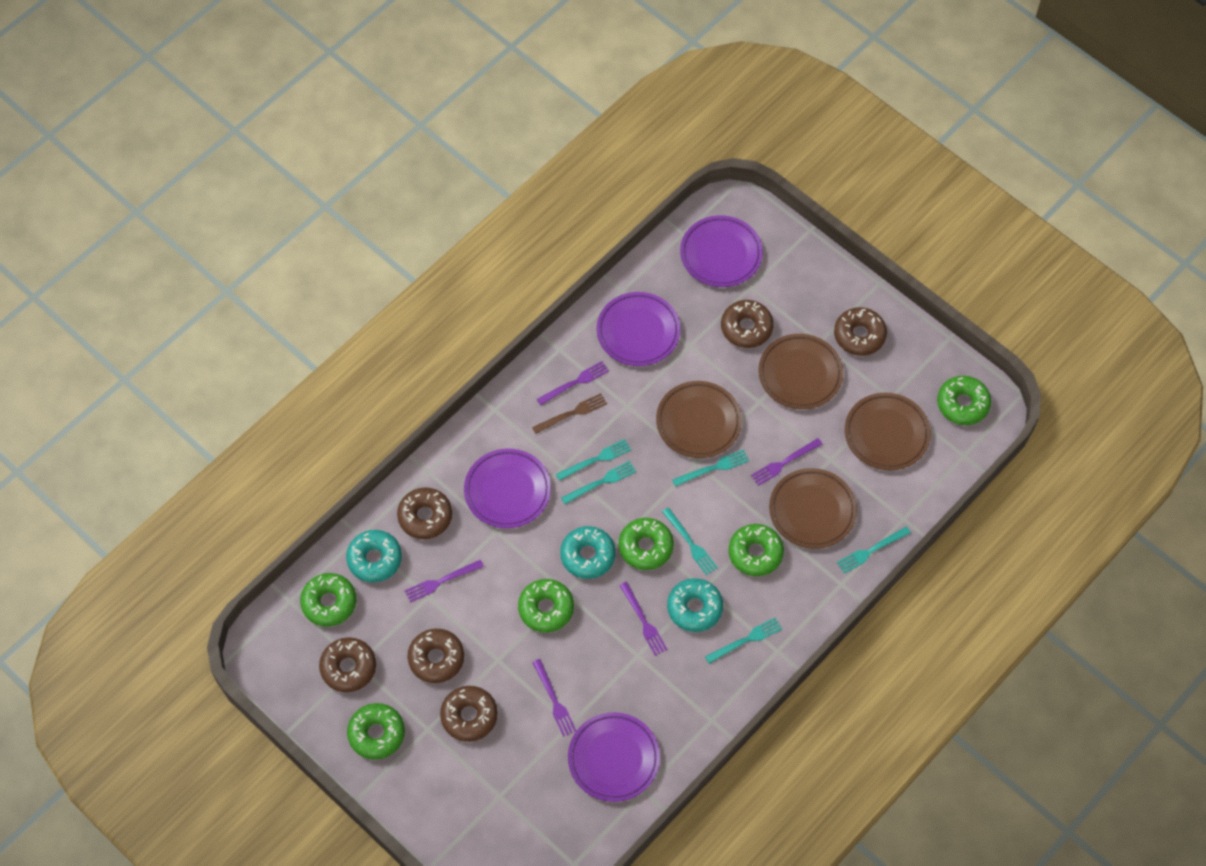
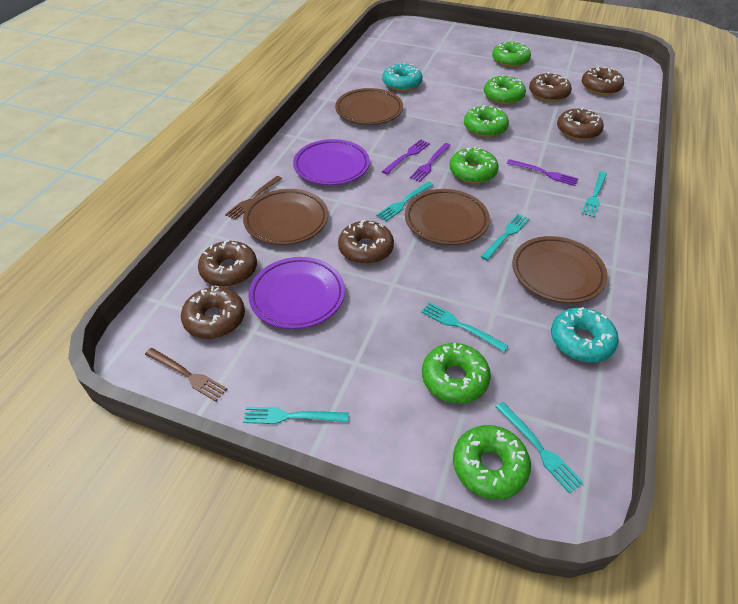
brown fork: 1 -> 2
purple fork: 5 -> 3
purple plate: 4 -> 2
turquoise donut: 3 -> 2

